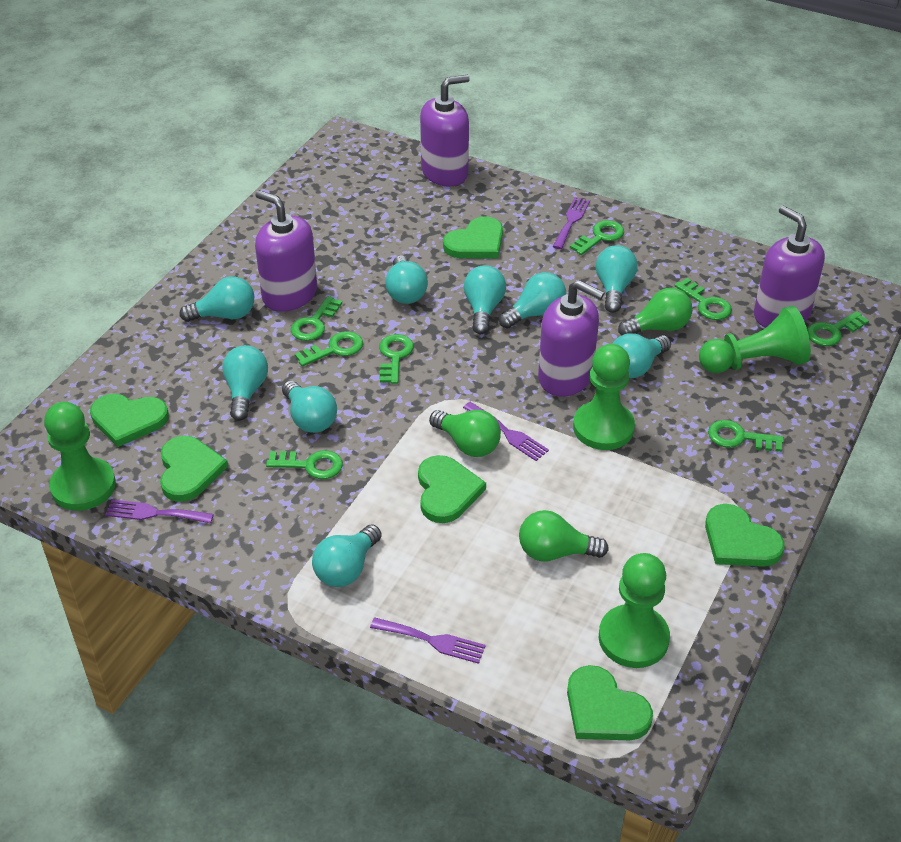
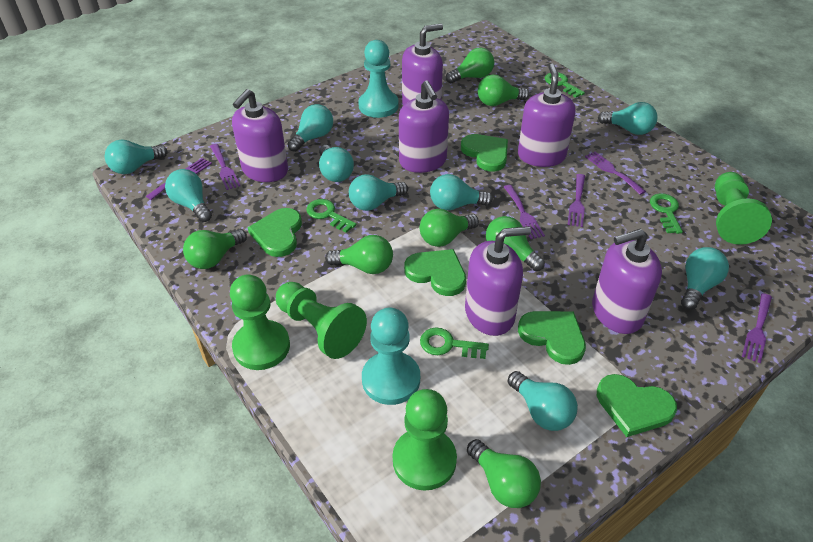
green heart: 6 -> 5
green key: 8 -> 4
green light bulb: 3 -> 7
purple fork: 4 -> 6
purple soap dispenser: 4 -> 6
turquoise pawn: 0 -> 2

